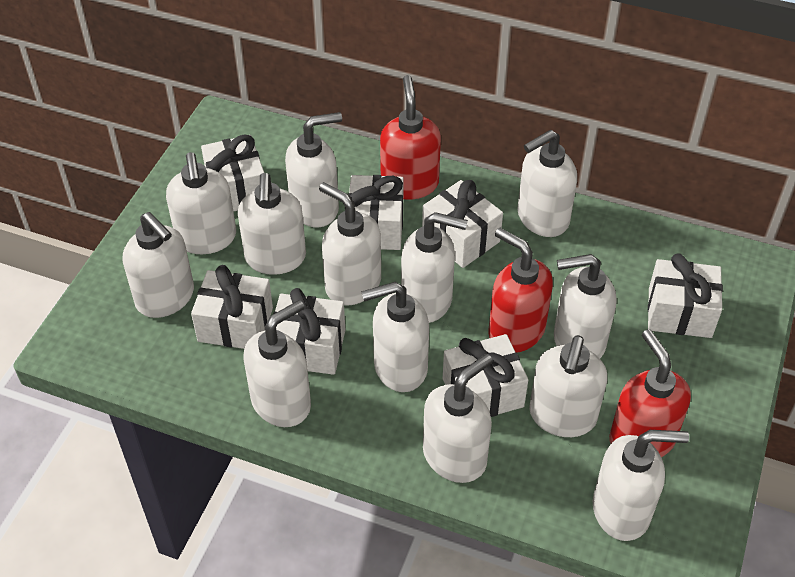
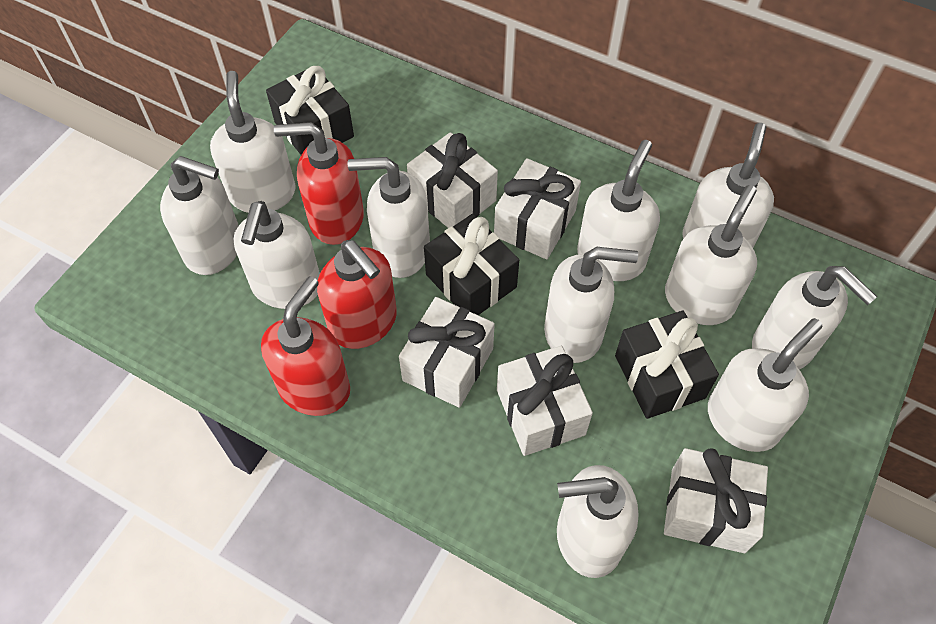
black gift: 0 -> 3
white gift: 7 -> 5
white soap dispenser: 13 -> 11

